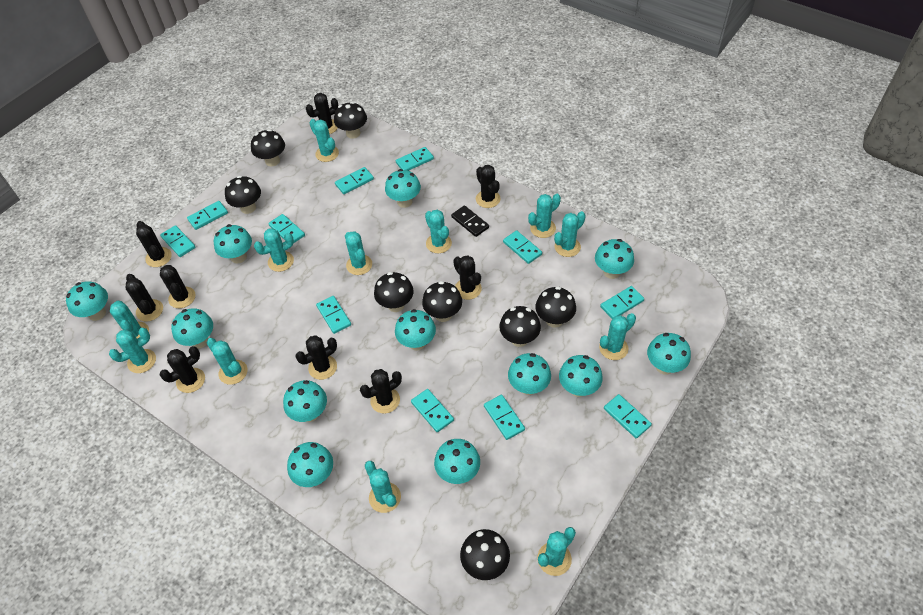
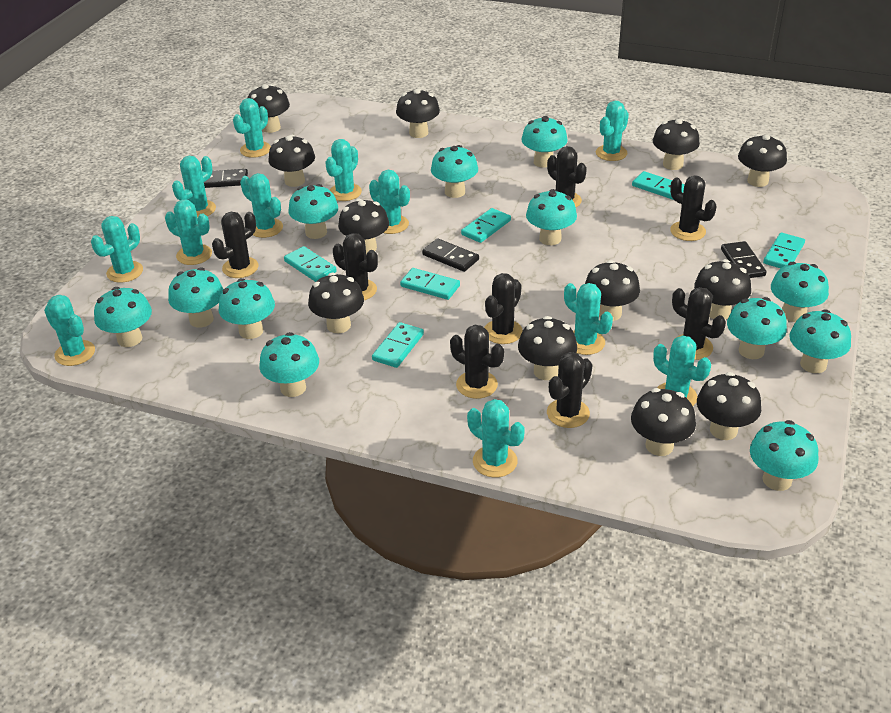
black cactus: 9 -> 8
black domino: 1 -> 3
black mushroom: 8 -> 12
turquoise domino: 11 -> 6

